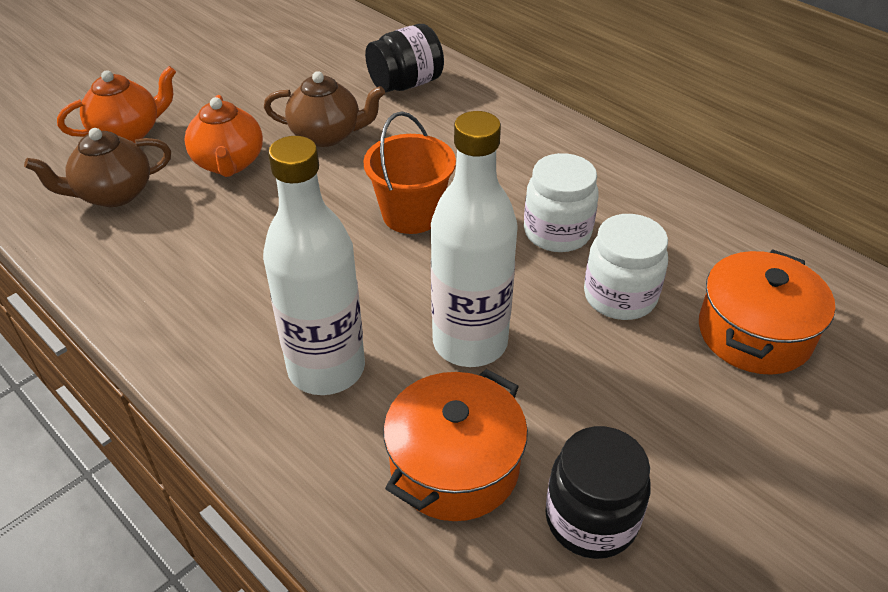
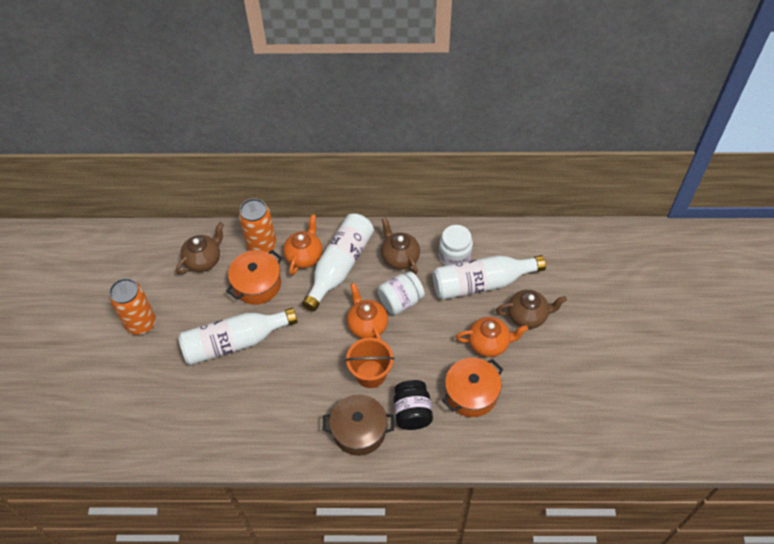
black jar: 2 -> 1
brown pot: 0 -> 1
brown teapot: 2 -> 3
orange can: 0 -> 2
orange teapot: 2 -> 3
white bottle: 2 -> 3

